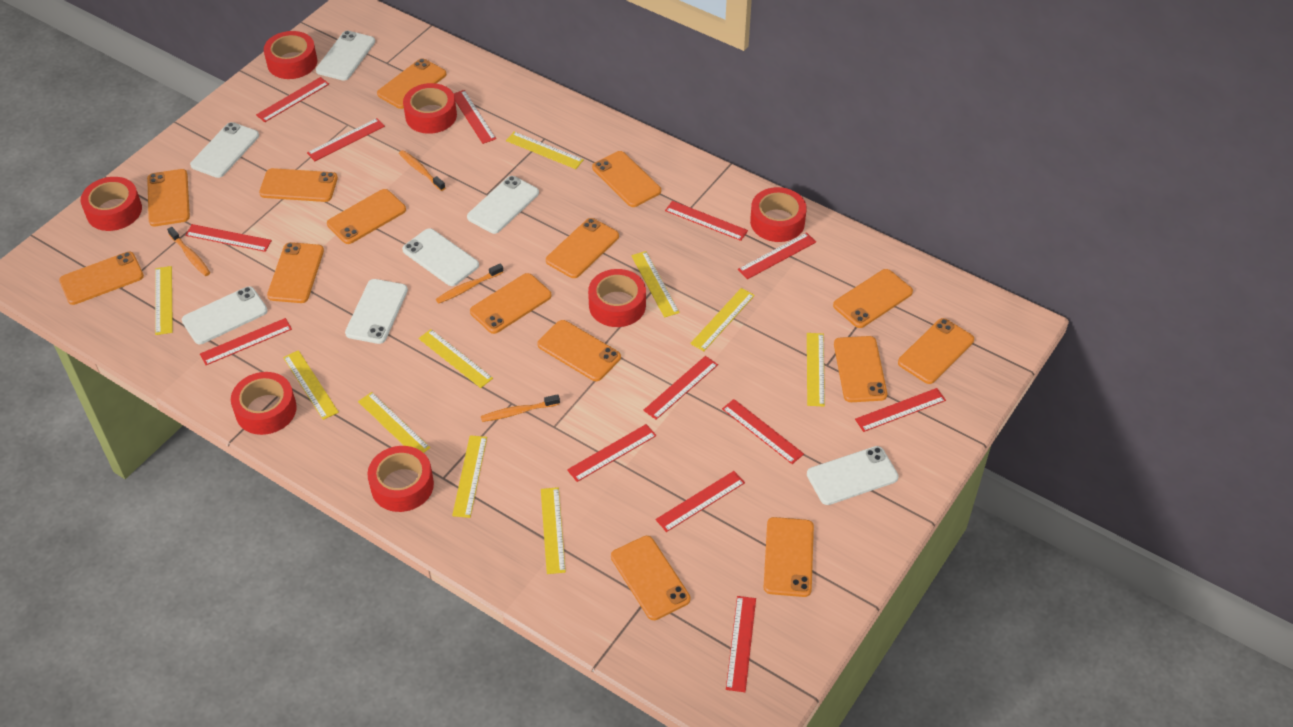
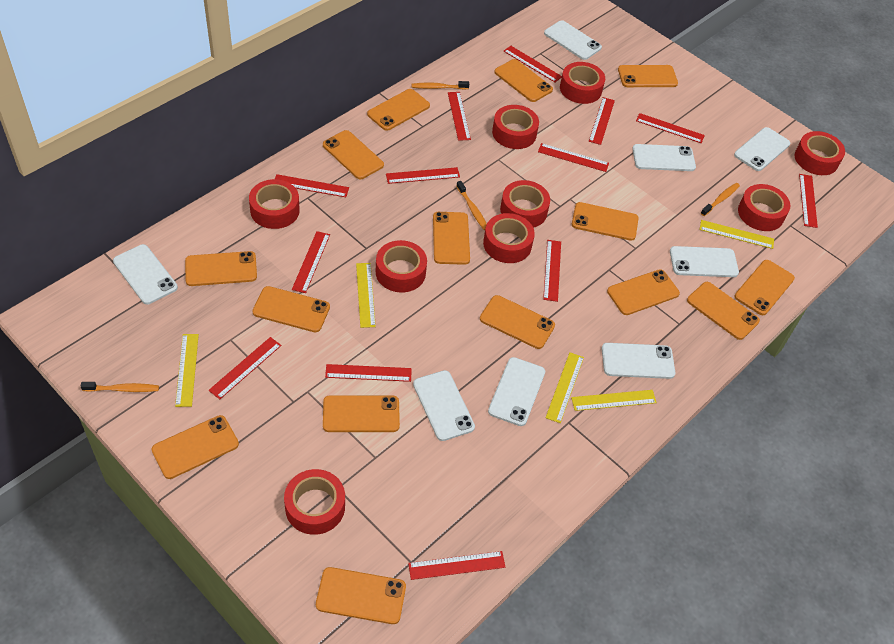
red tape: 7 -> 9
white phone: 7 -> 8
yellow ruler: 10 -> 5

